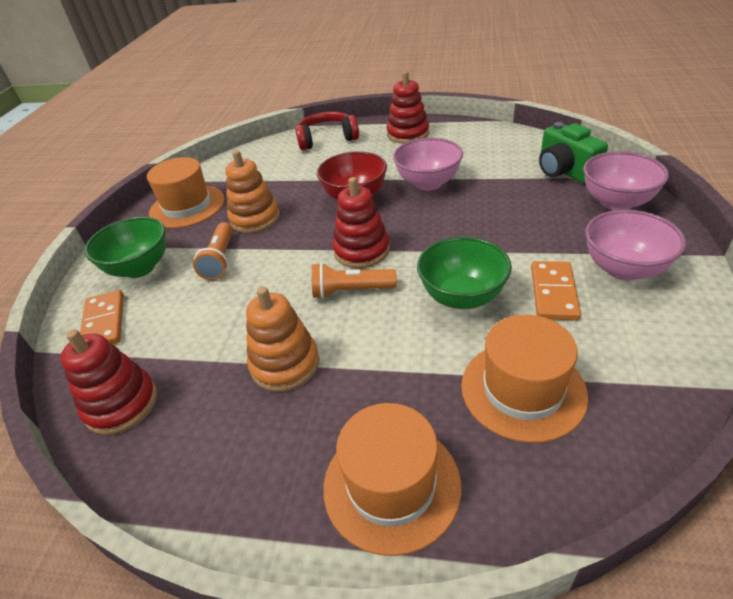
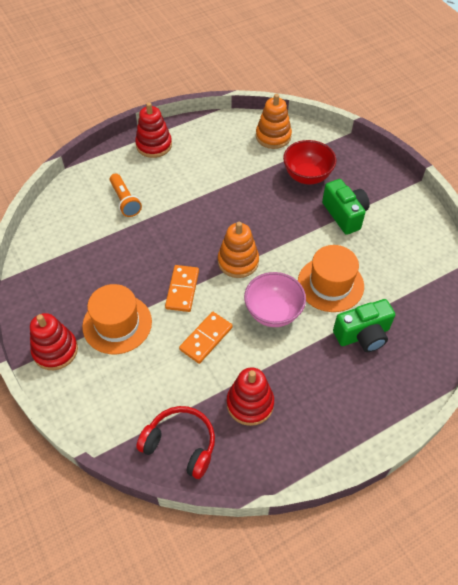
green bowl: 2 -> 0
green camera: 1 -> 2
orange flashlight: 2 -> 1
orange hat: 3 -> 2
pink bowl: 3 -> 1

